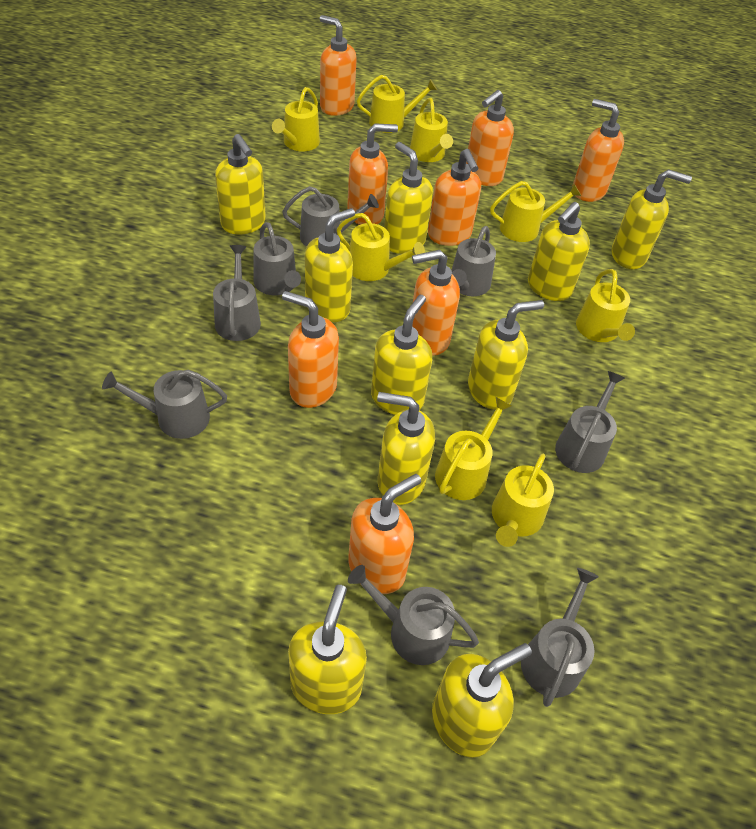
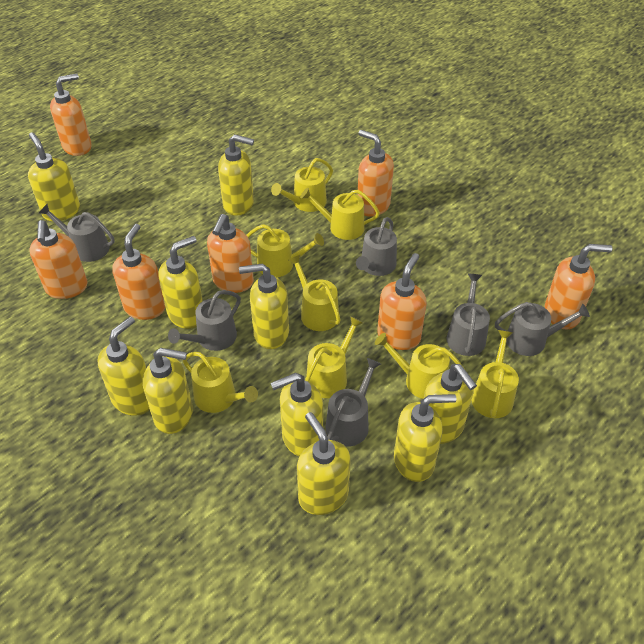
grey watering can: 8 -> 6
orange soap dispenser: 8 -> 7

